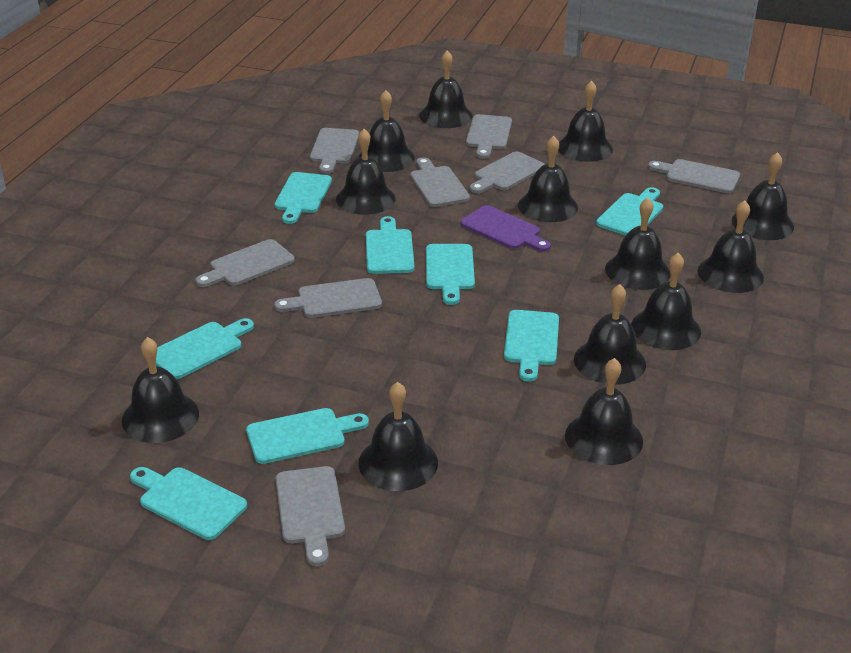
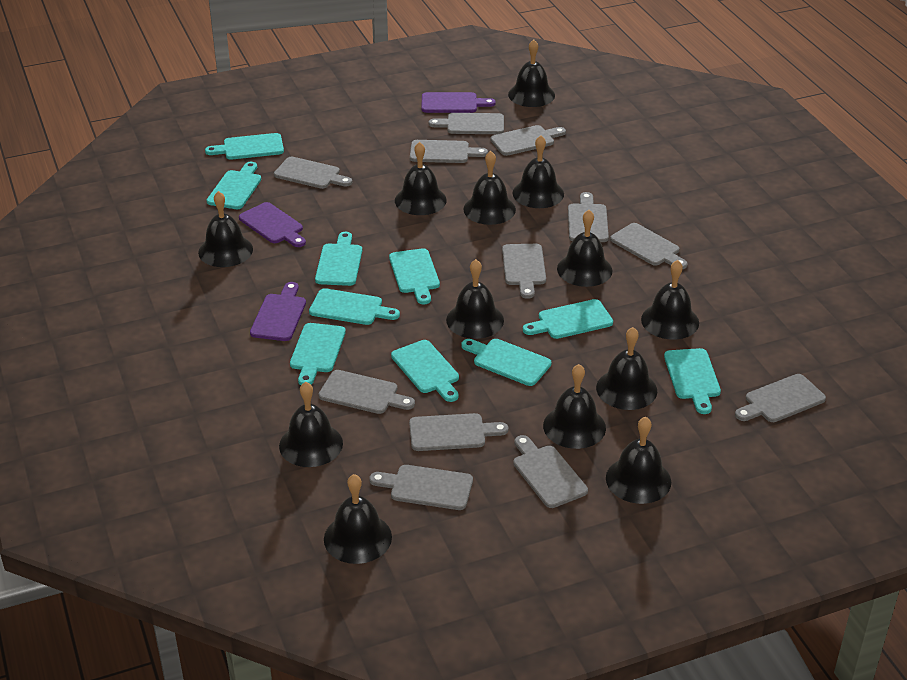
grey cutting board: 8 -> 12
purple cutting board: 1 -> 3
turquoise cutting board: 8 -> 10

